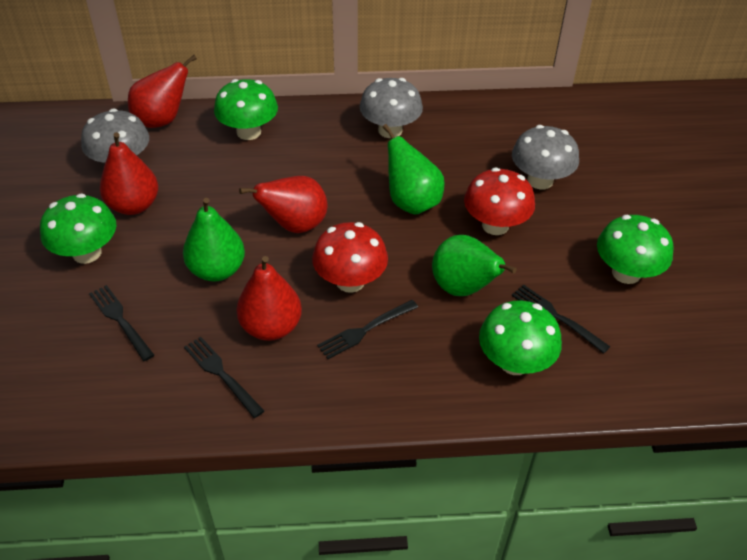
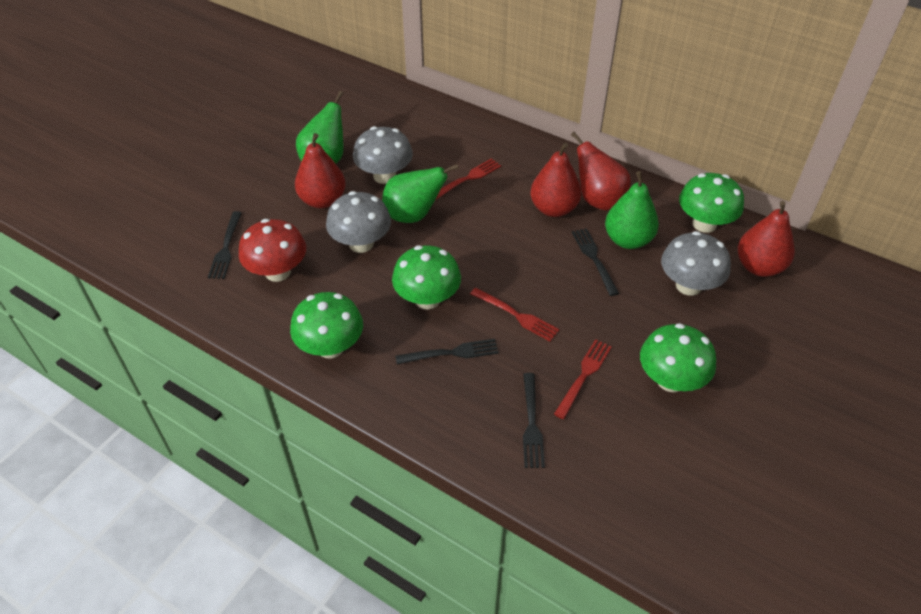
red fork: 0 -> 3
red mushroom: 2 -> 1

